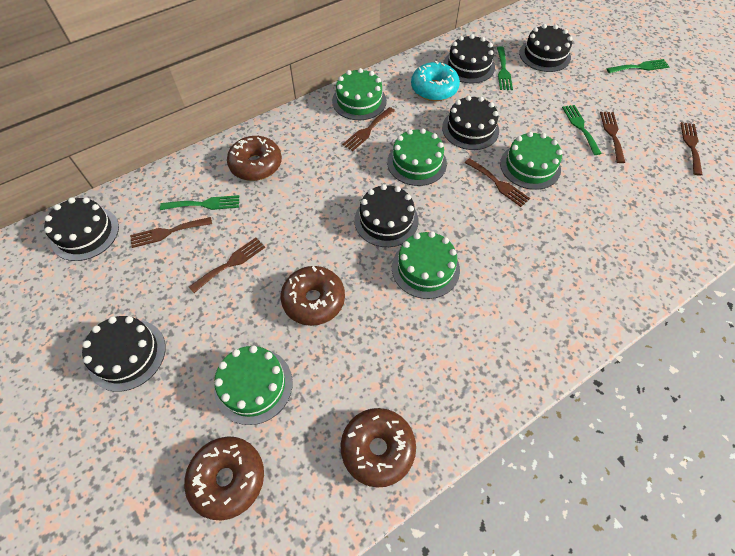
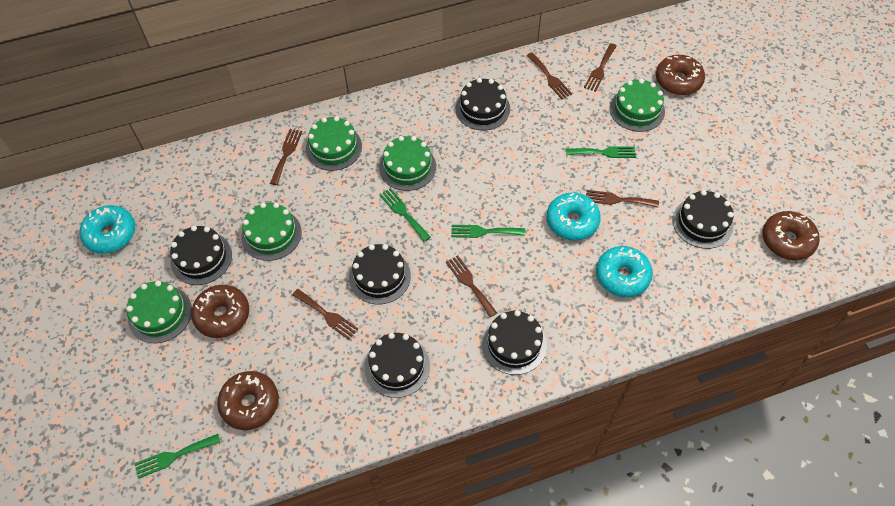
turquoise donut: 1 -> 3

